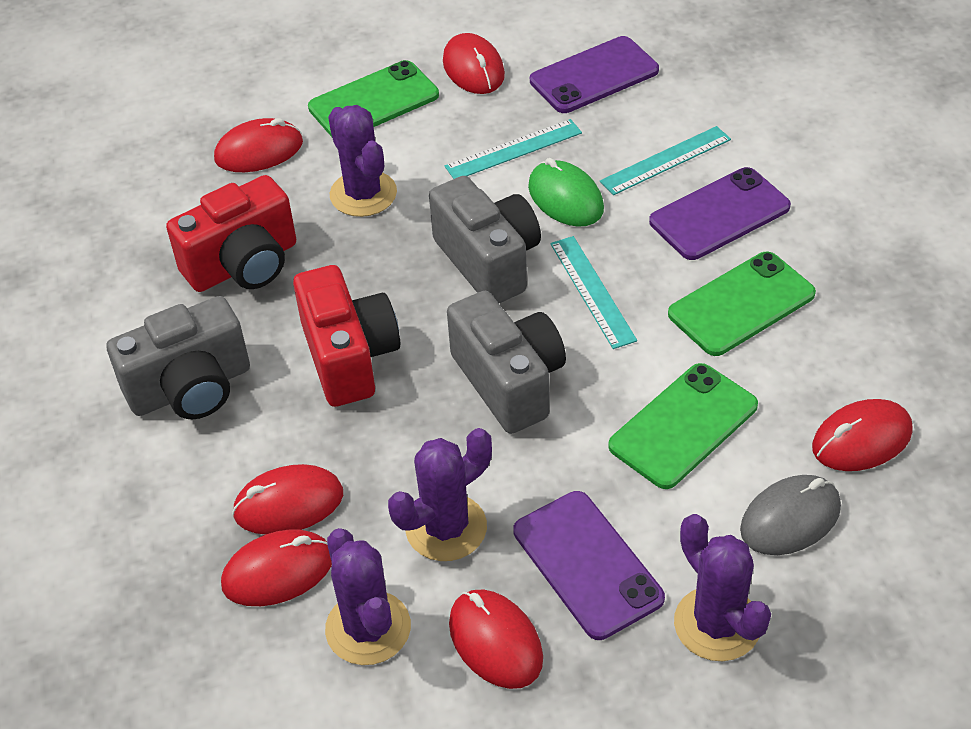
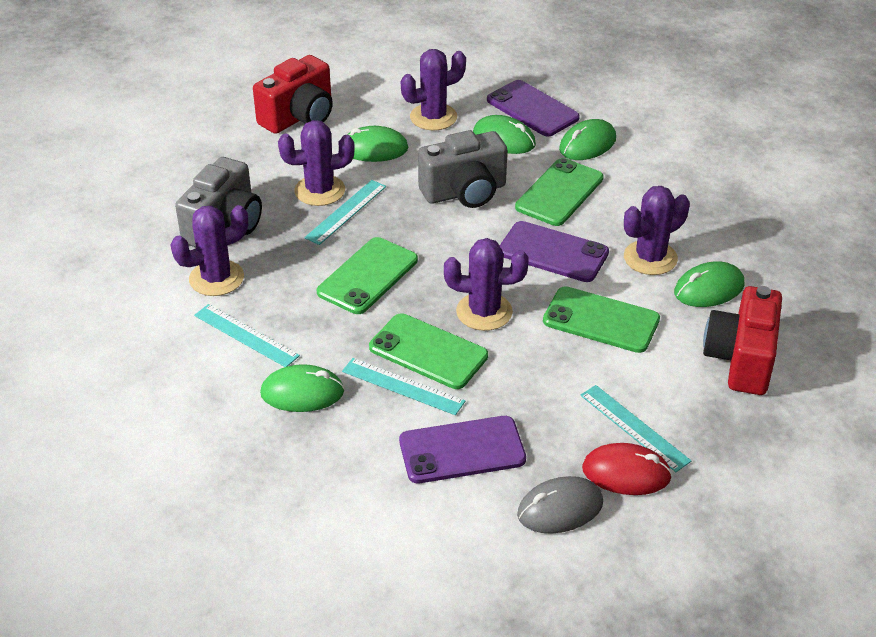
green mouse: 1 -> 5
green phone: 3 -> 4
grey camera: 3 -> 2
purple cactus: 4 -> 5
red mouse: 6 -> 1
turquoise ruler: 3 -> 4

